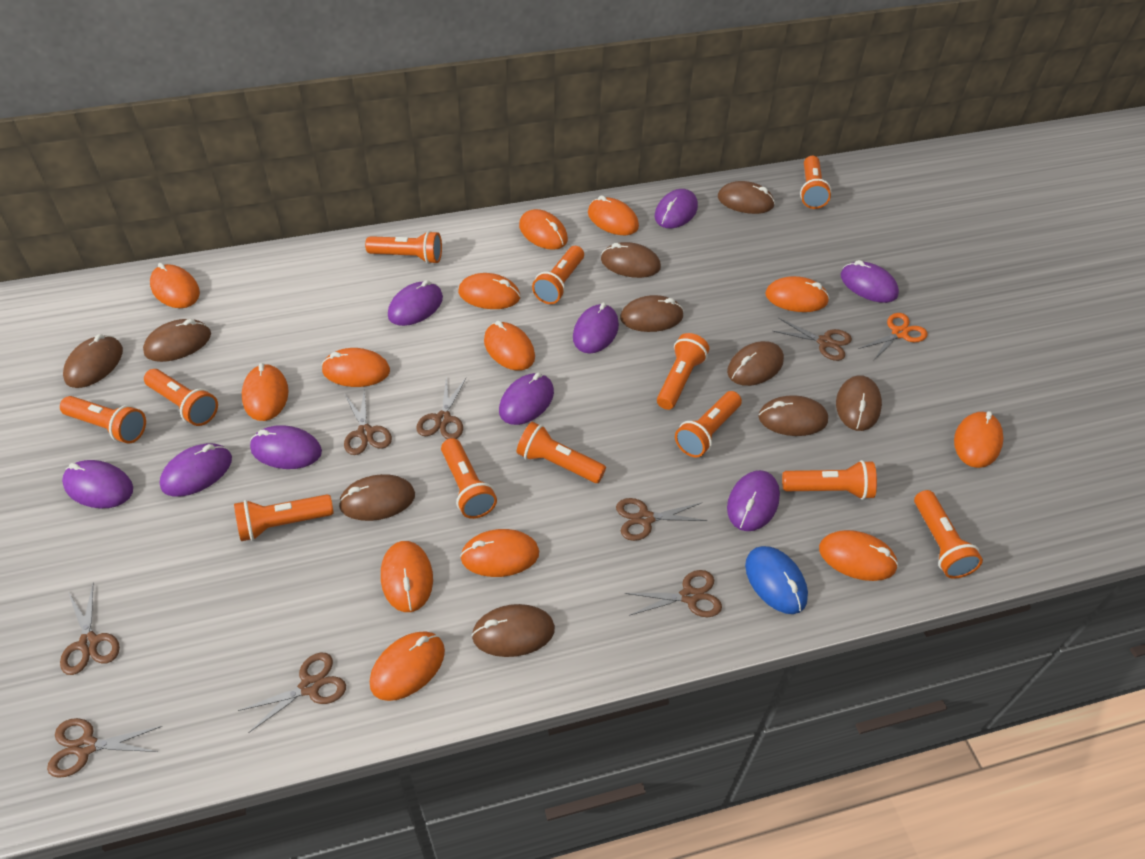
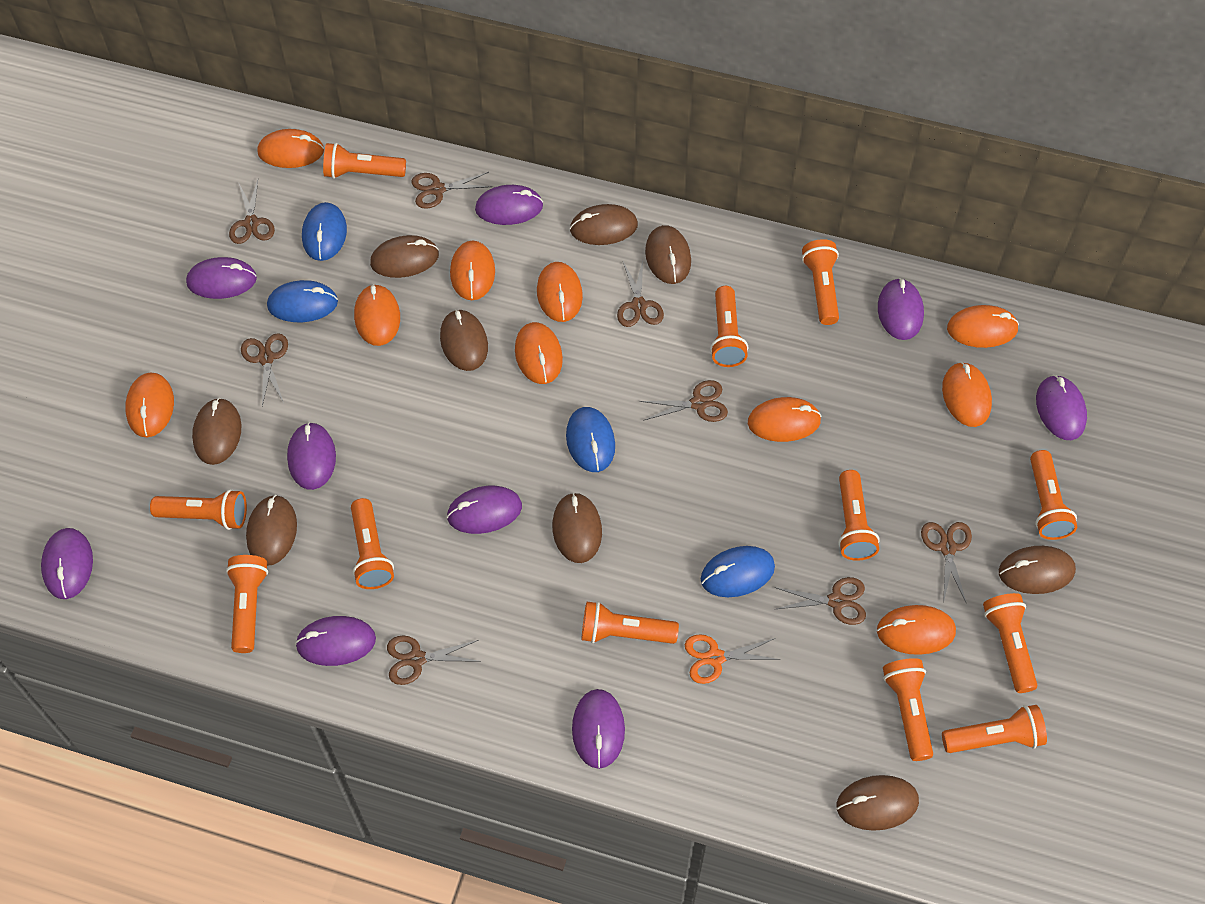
blue mouse: 1 -> 4
brown mouse: 10 -> 9
orange mouse: 13 -> 10

